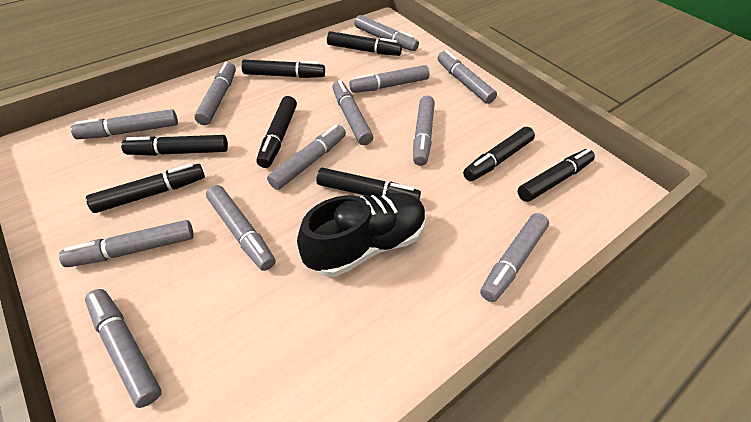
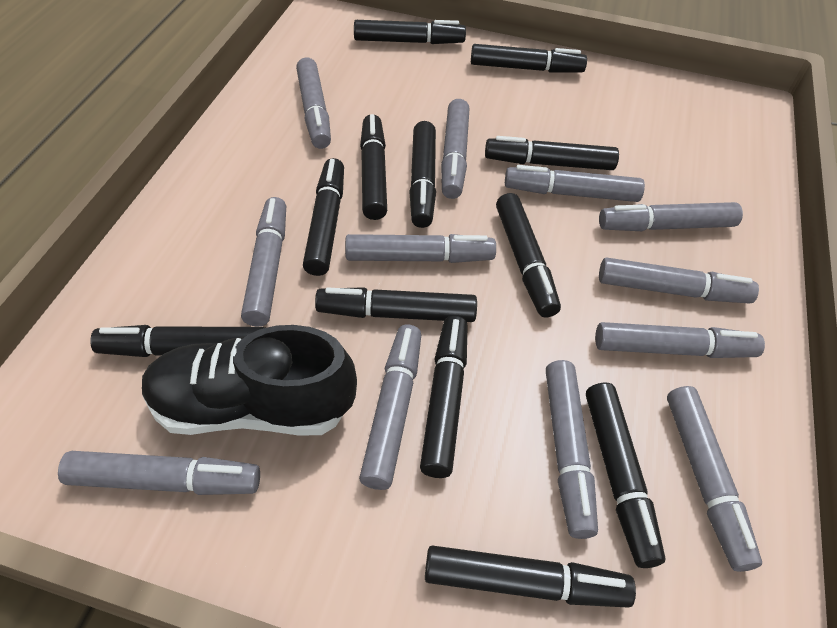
black marker: 8 -> 12

